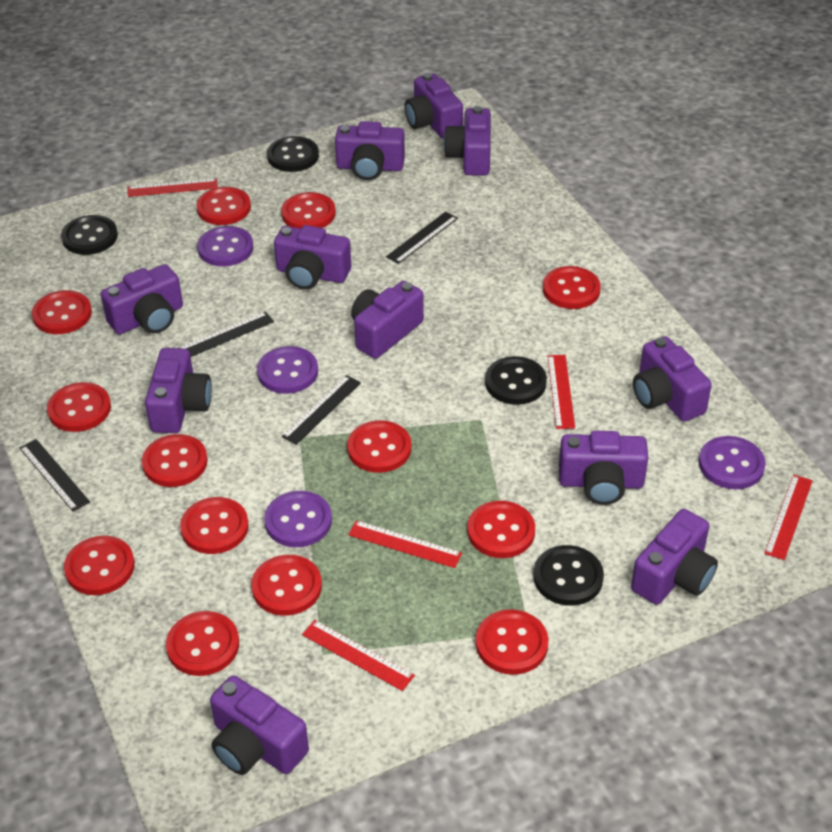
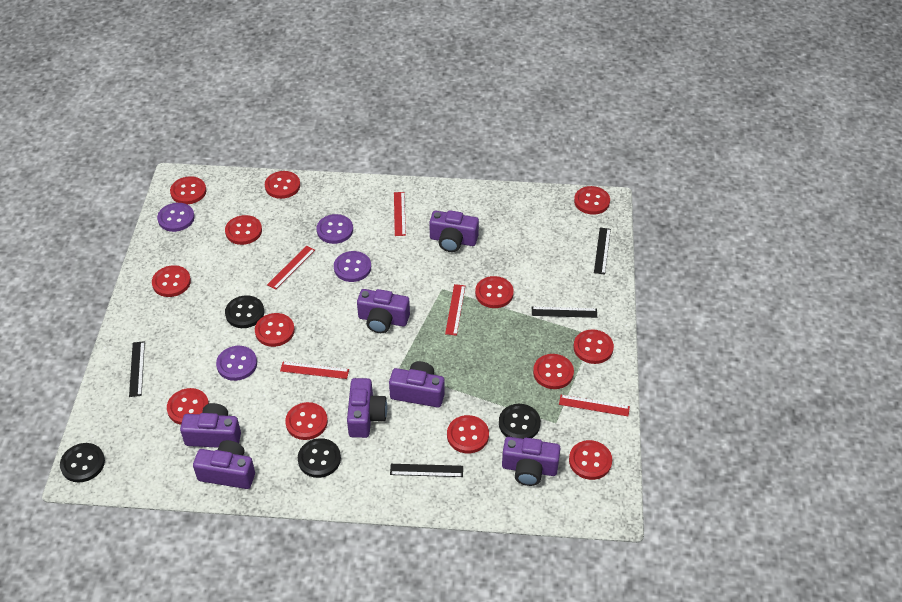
purple camera: 11 -> 7

